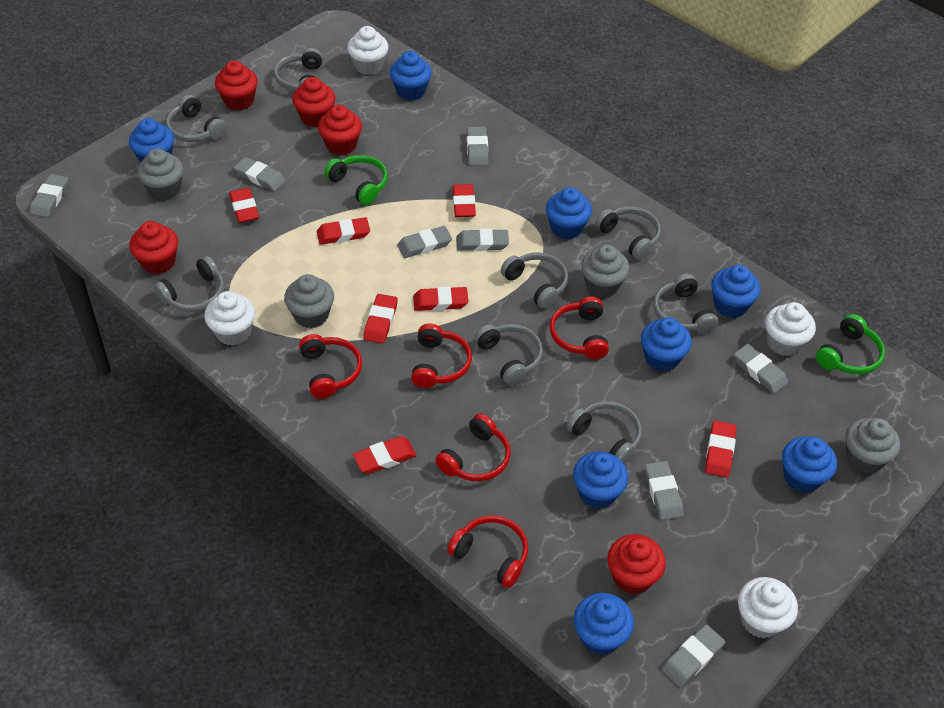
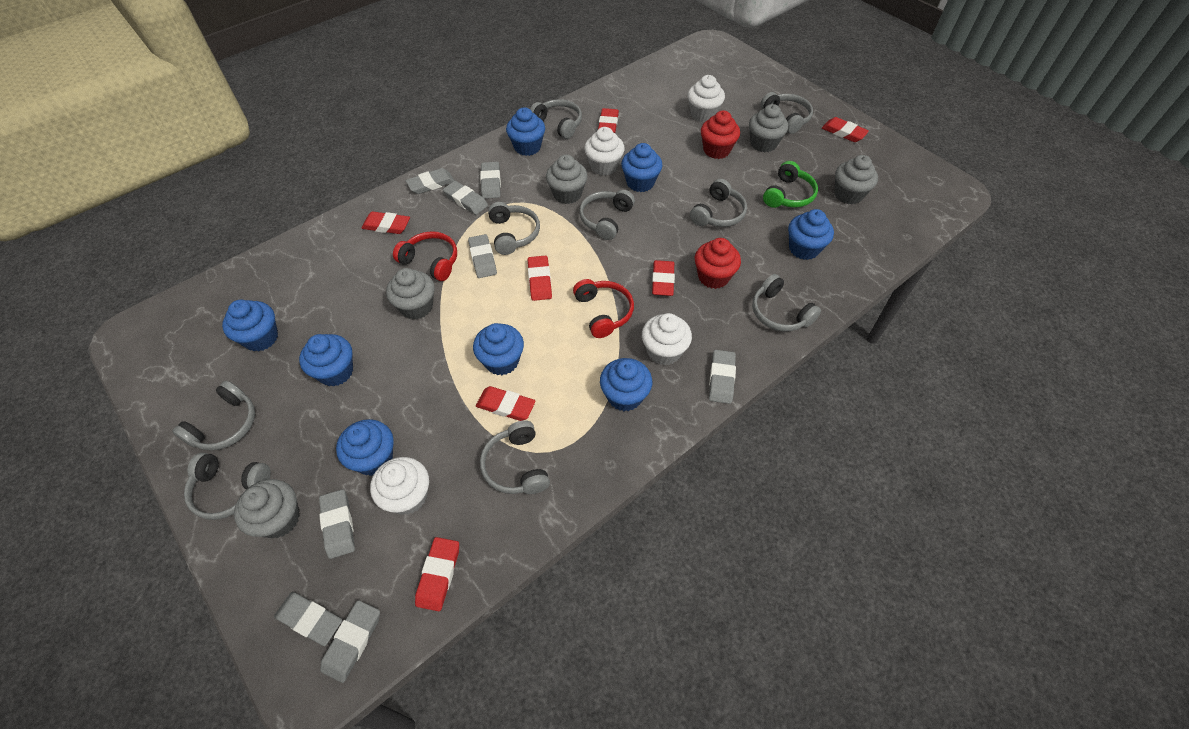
green headphones: 2 -> 1
grey cupcake: 4 -> 5
grey headphones: 8 -> 9
red cupcake: 5 -> 2
red headphones: 5 -> 2

